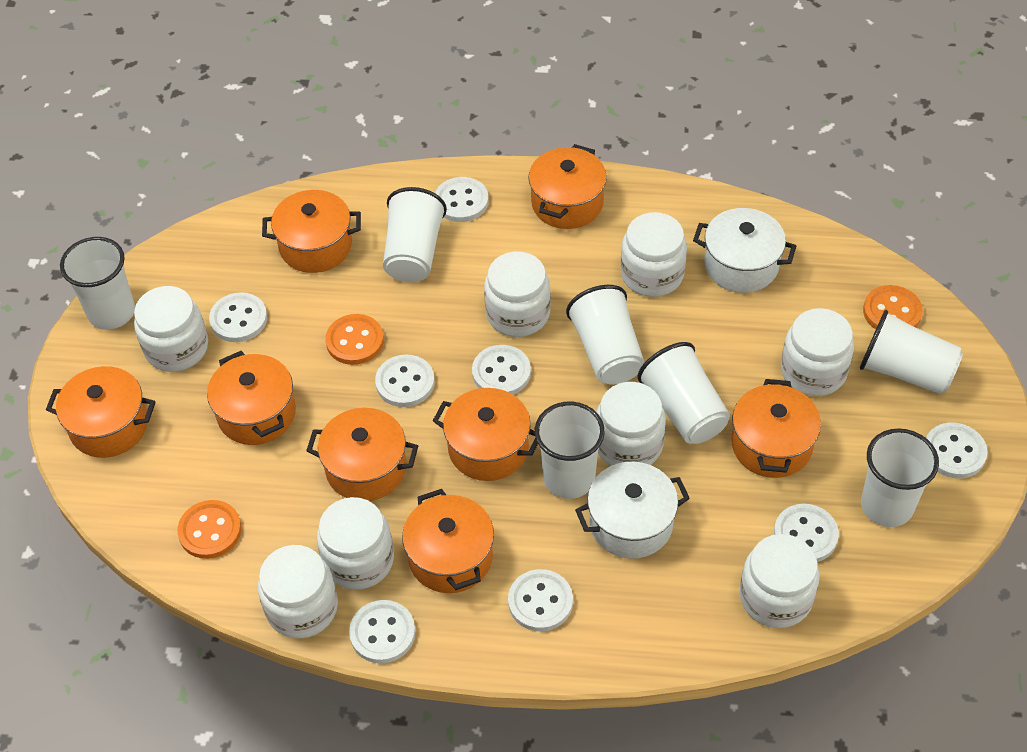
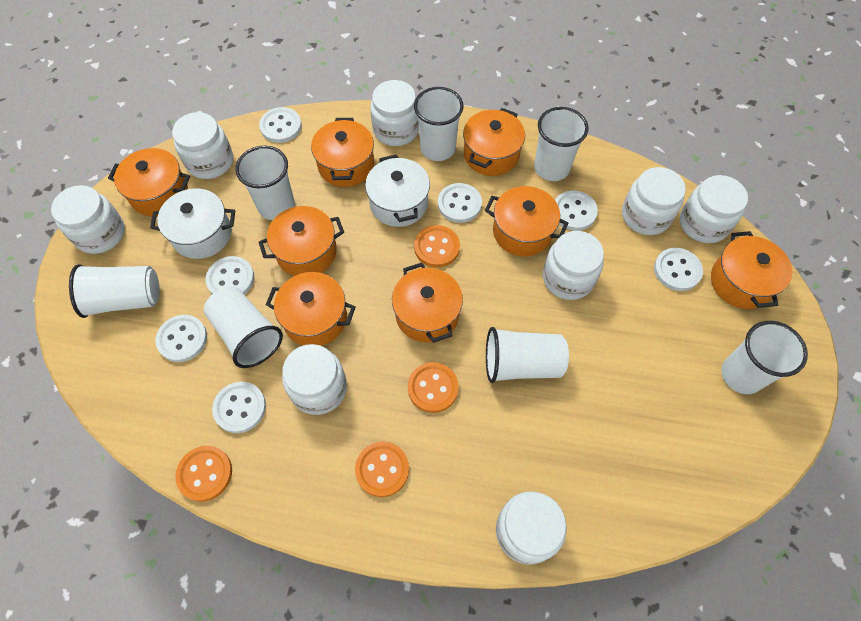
orange button: 3 -> 4
white button: 8 -> 7

